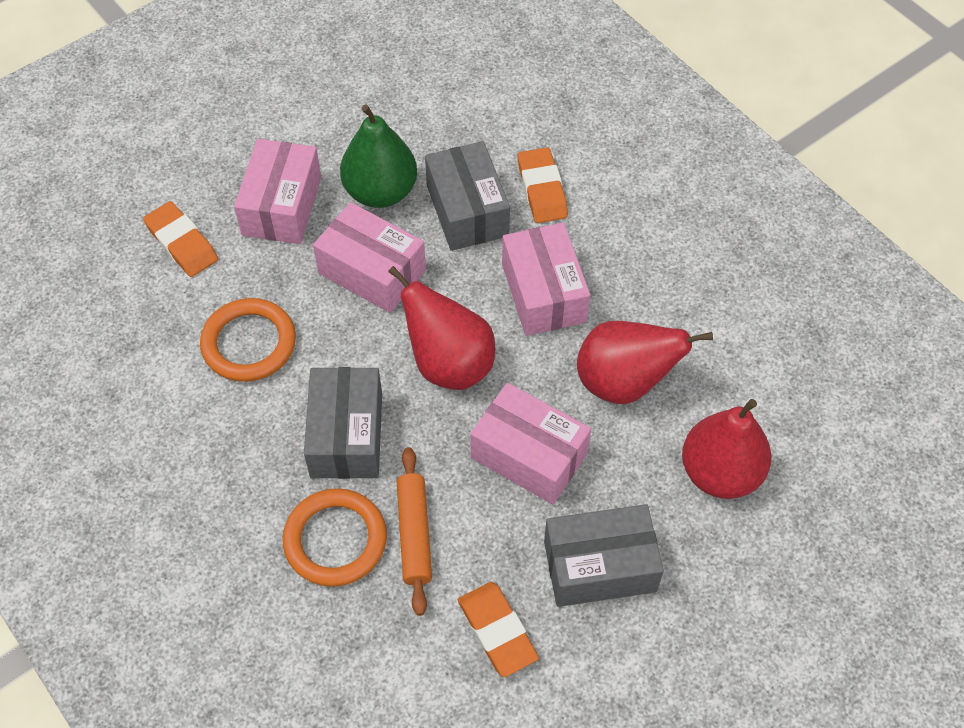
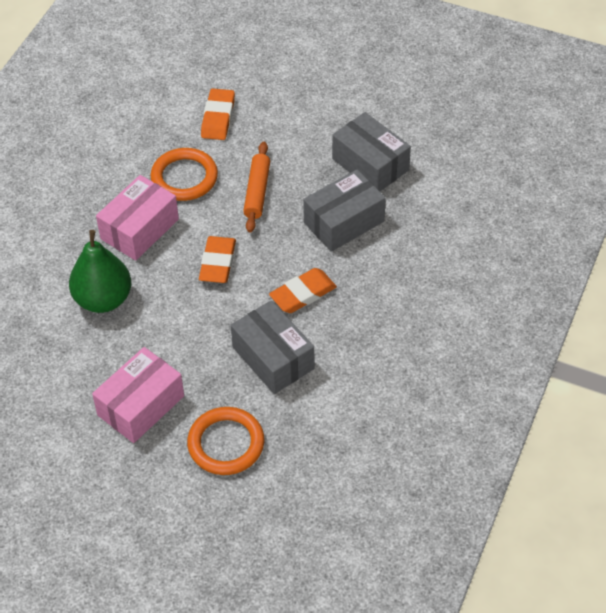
pink box: 4 -> 2
red pear: 3 -> 0

